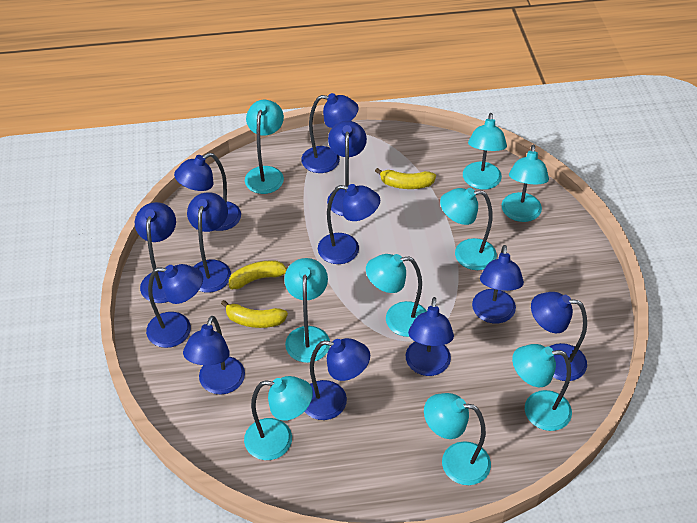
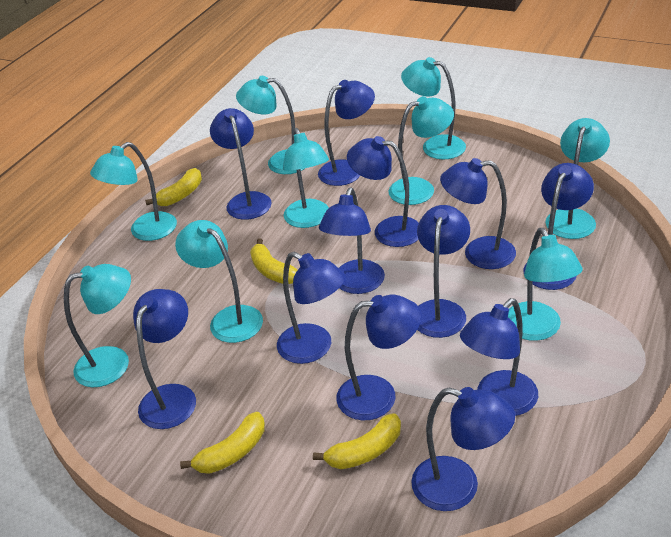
yellow banana: 3 -> 4

